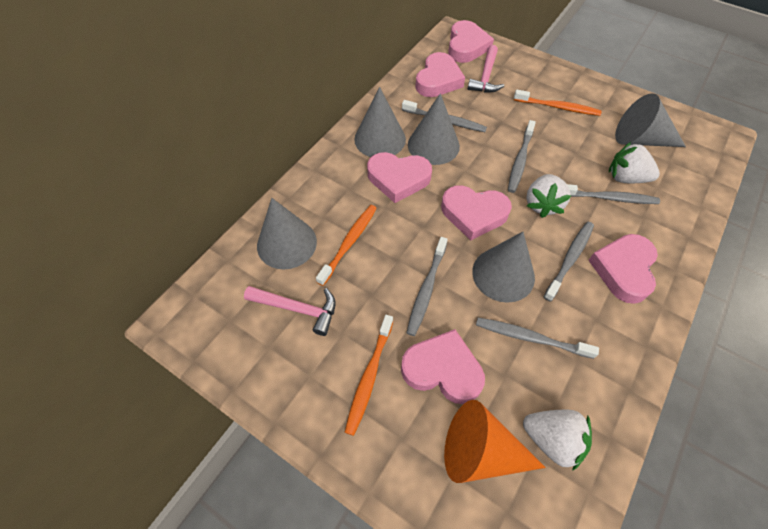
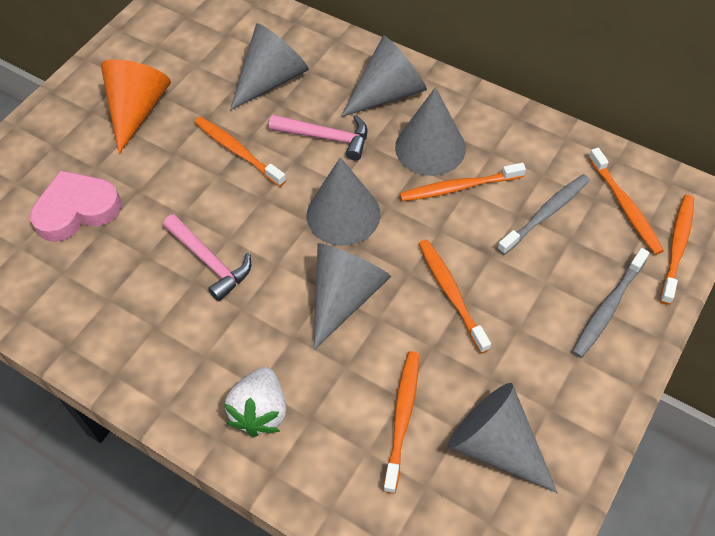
grey cone: 5 -> 6
grey toothbrush: 6 -> 2
orange toothbrush: 3 -> 6
pink heart: 6 -> 1
white strawberry: 3 -> 1

